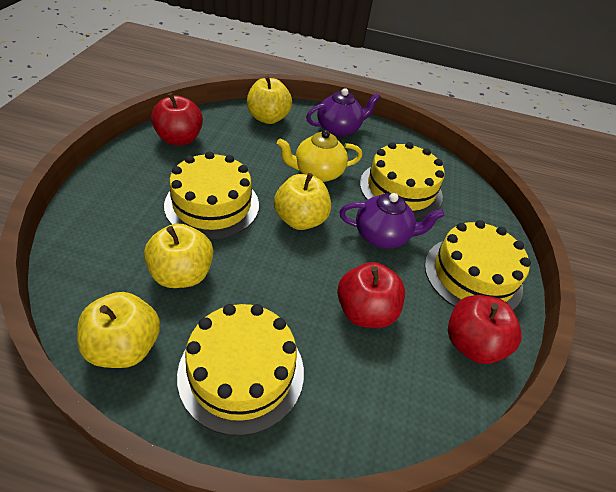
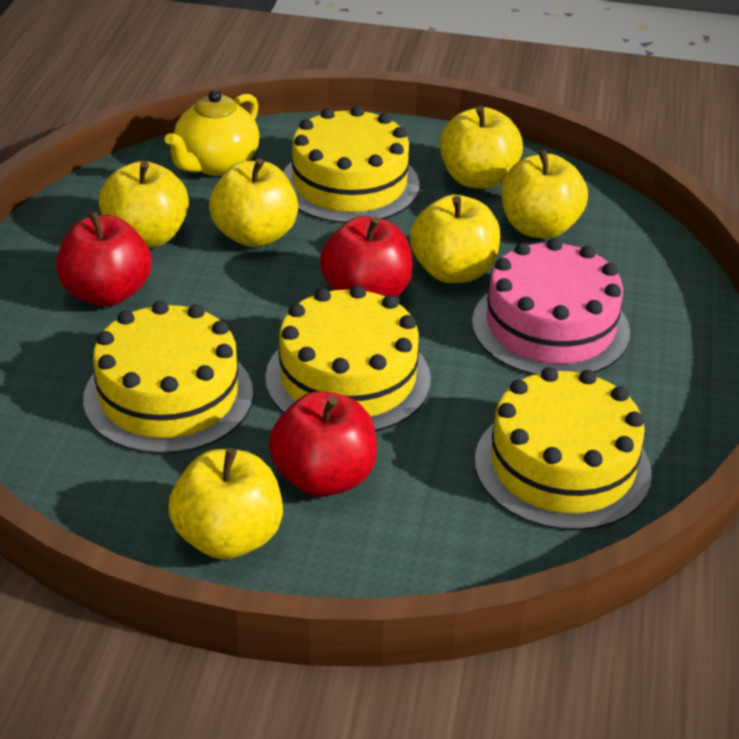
pink cake: 0 -> 1
purple teapot: 2 -> 0
yellow apple: 4 -> 6

